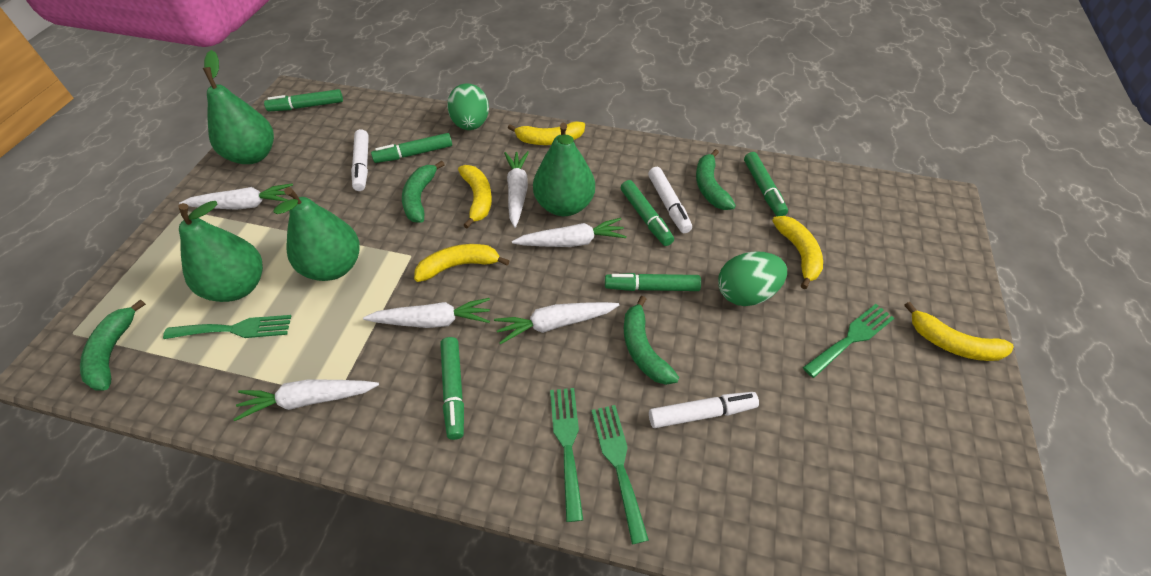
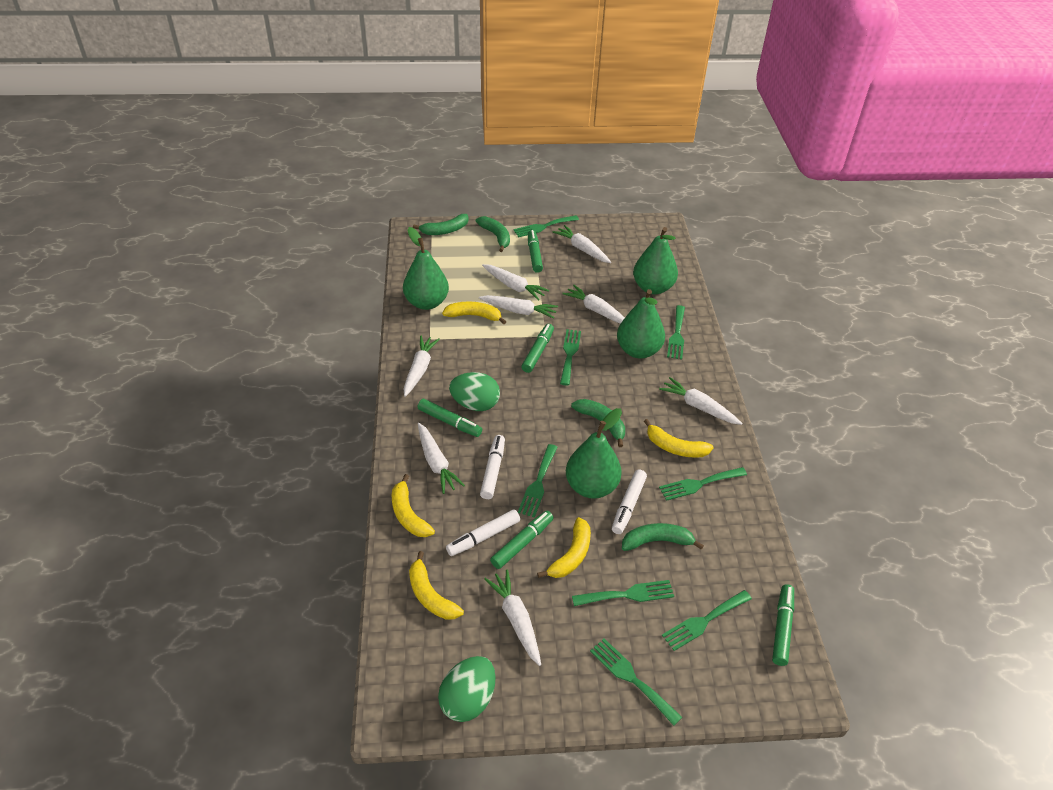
green fork: 4 -> 8
green marker: 6 -> 5
white carrot: 6 -> 8

